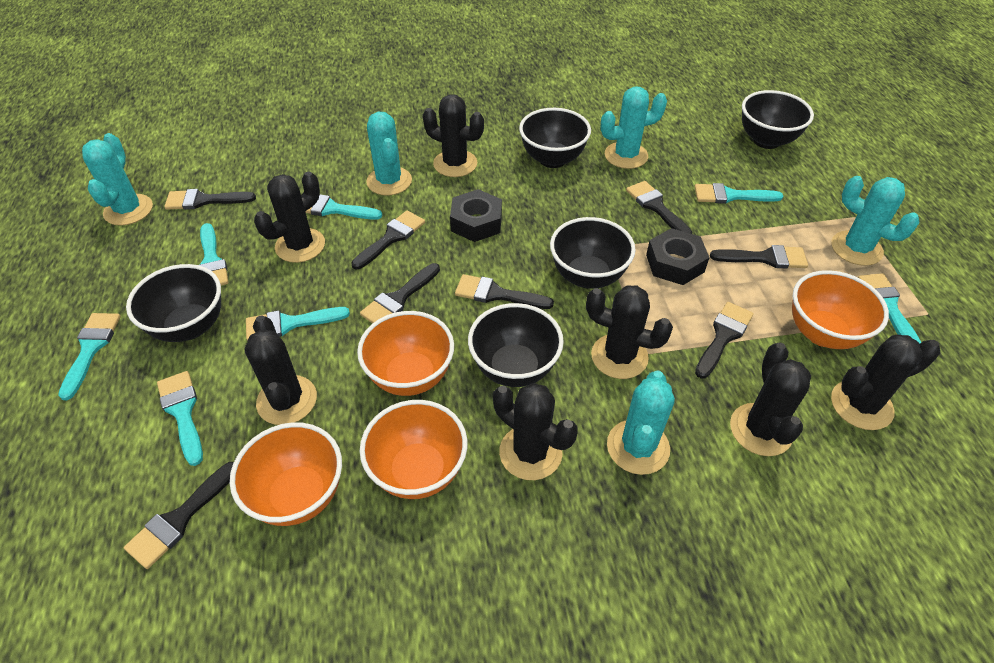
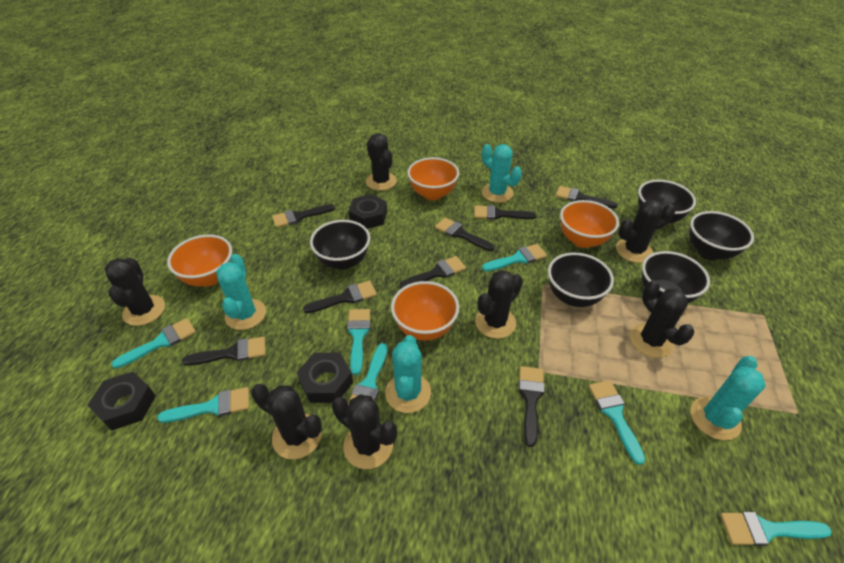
black nut: 2 -> 3
turquoise cactus: 5 -> 4

